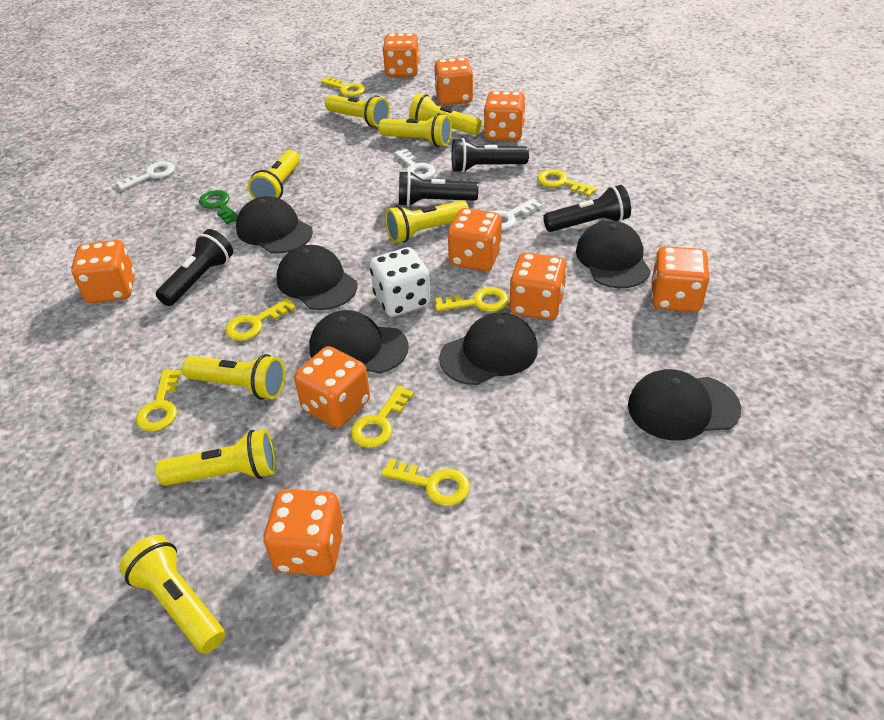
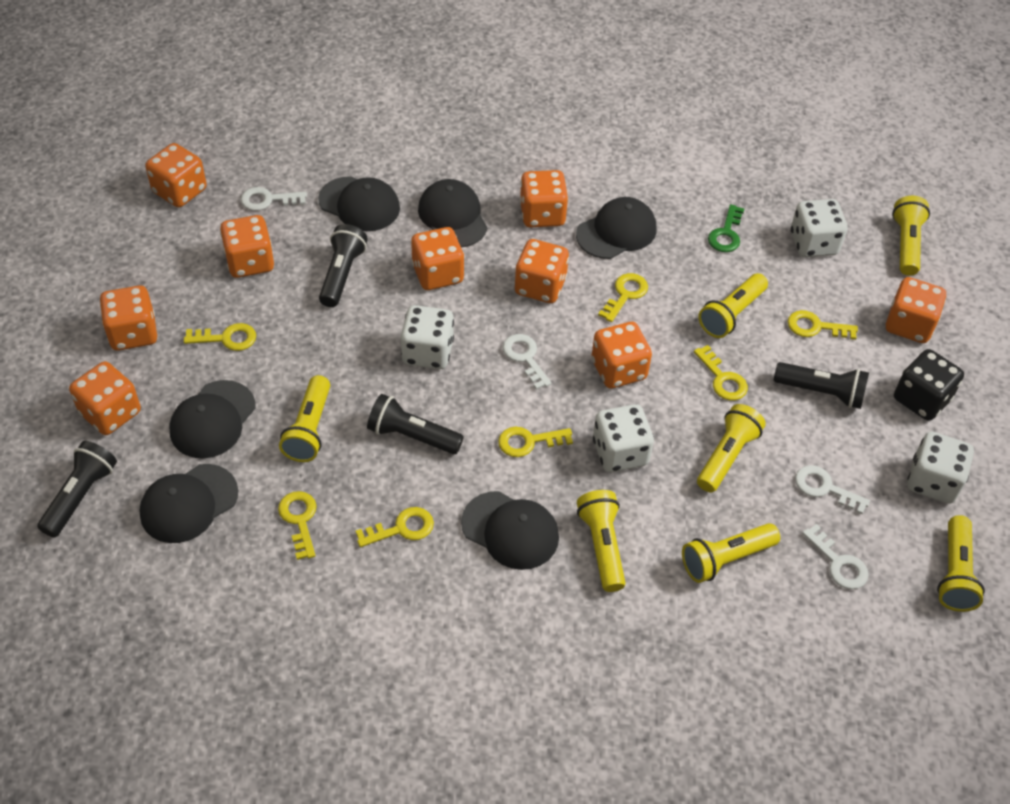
black dice: 0 -> 1
white dice: 1 -> 4
white key: 3 -> 4
yellow flashlight: 8 -> 7

